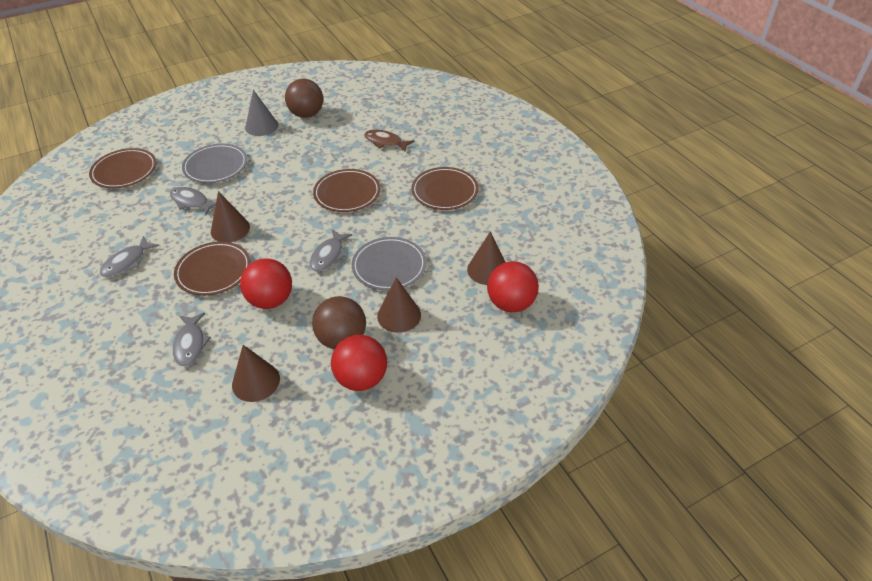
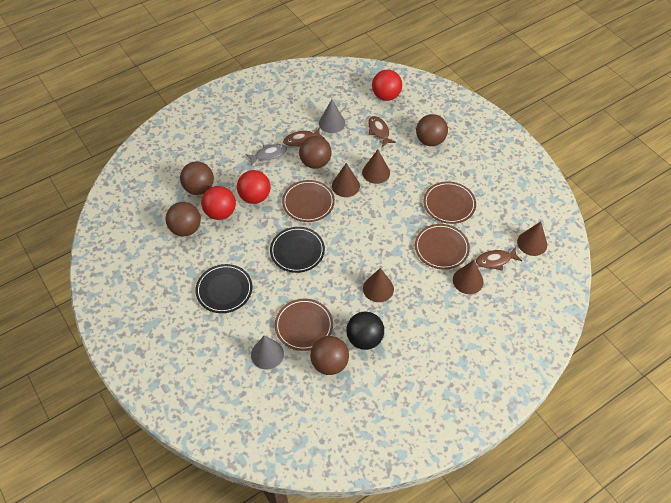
black ball: 0 -> 1
black plate: 0 -> 2
brown ball: 2 -> 5
brown cone: 4 -> 5
brown fish: 1 -> 3
grey cone: 1 -> 2
grey fish: 4 -> 1
grey plate: 2 -> 0

